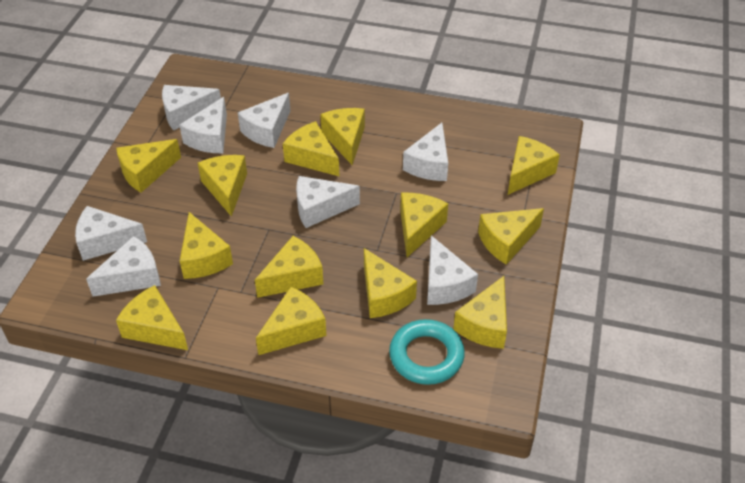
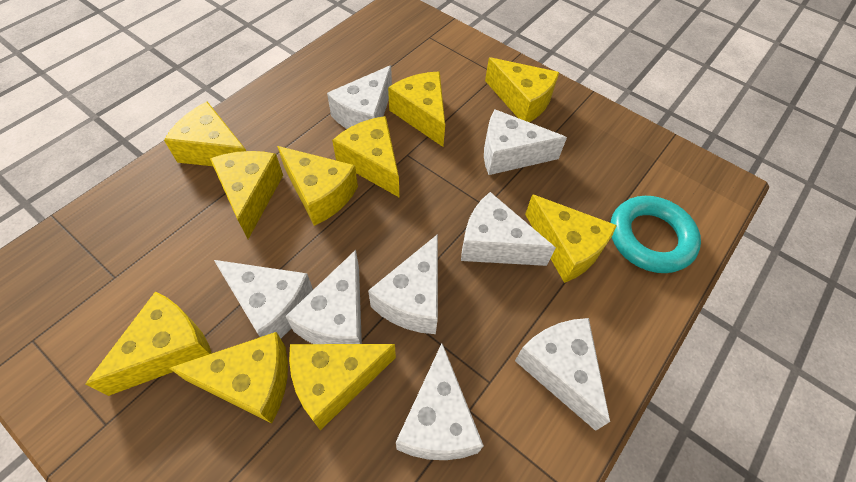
yellow cheese: 13 -> 10

